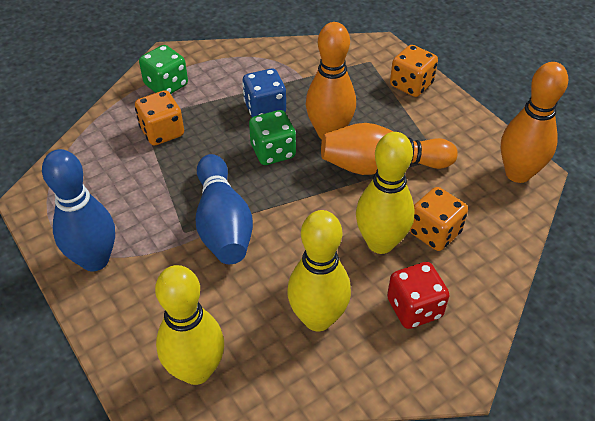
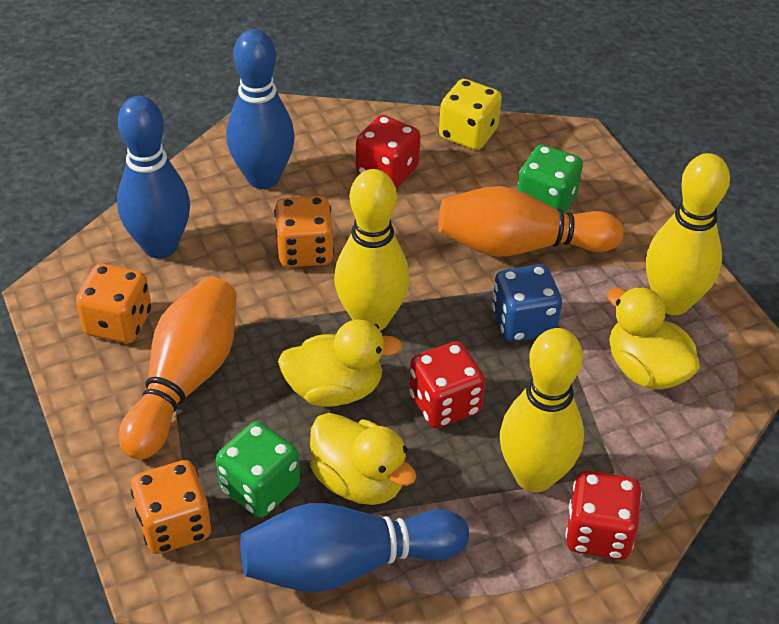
blue bowling pin: 2 -> 3
orange bowling pin: 3 -> 2
red dice: 1 -> 3
yellow dice: 0 -> 1
yellow duck: 0 -> 3

